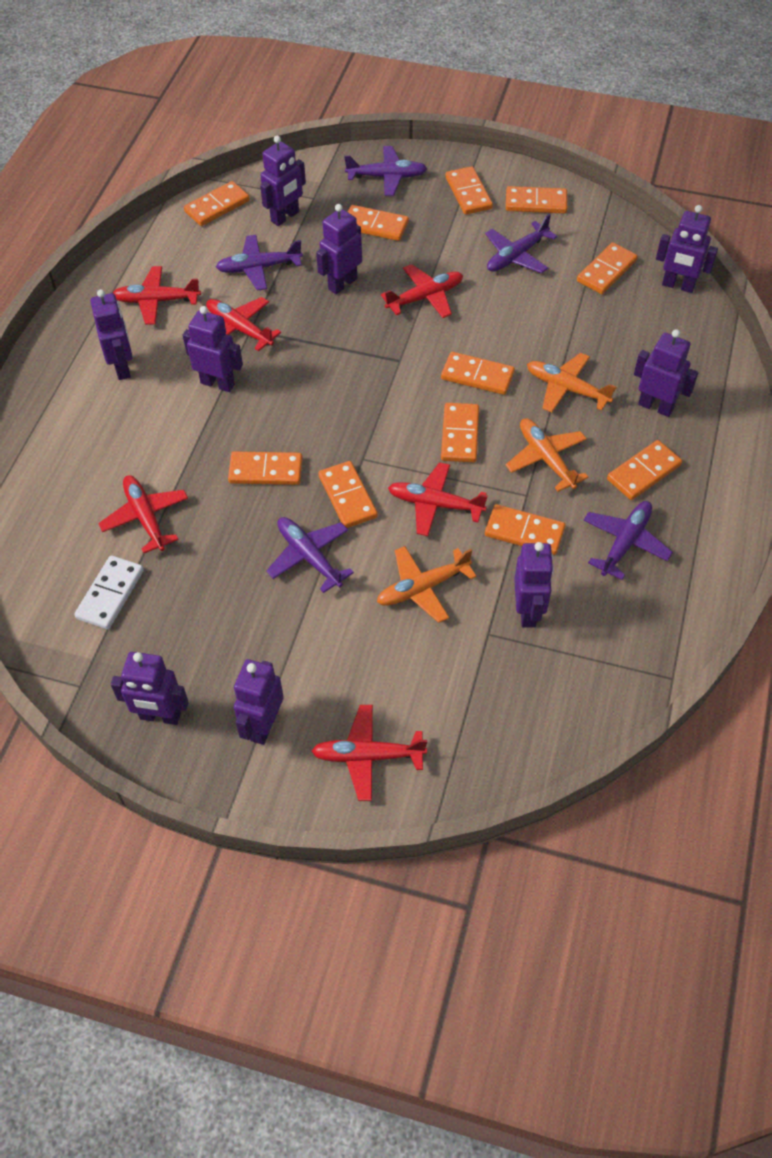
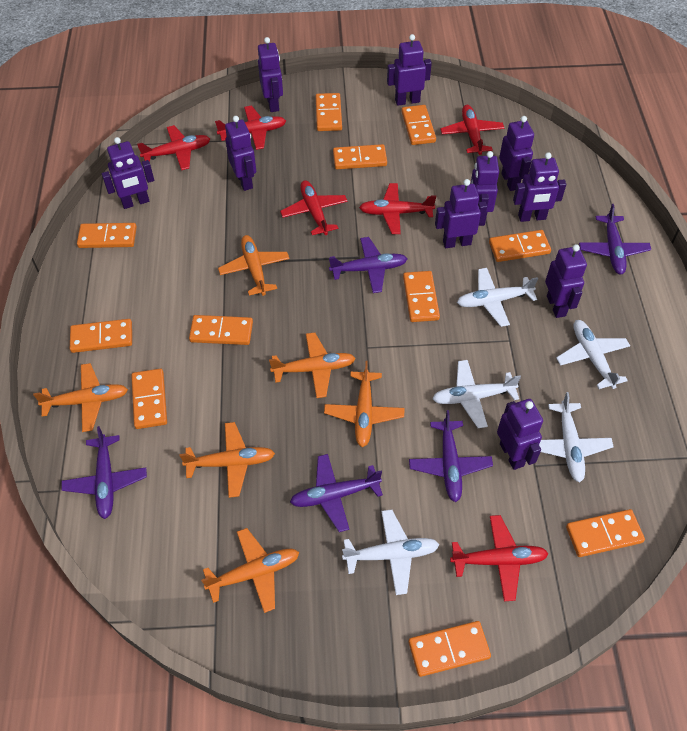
orange plane: 3 -> 6
purple robot: 9 -> 10
white domino: 1 -> 0
white plane: 0 -> 5

